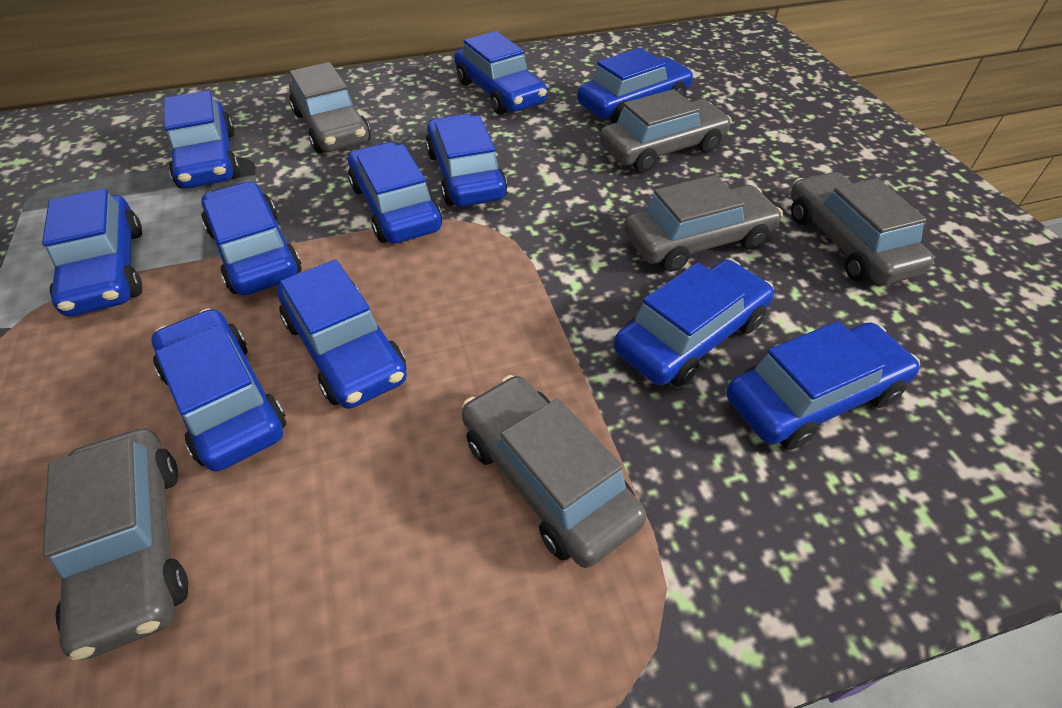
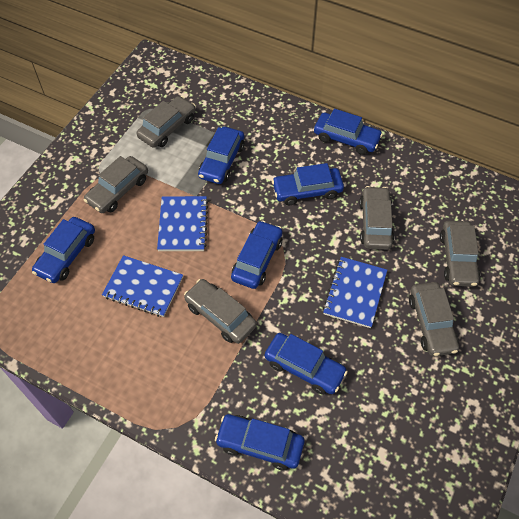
blue car: 11 -> 7
blue notebook: 0 -> 3

